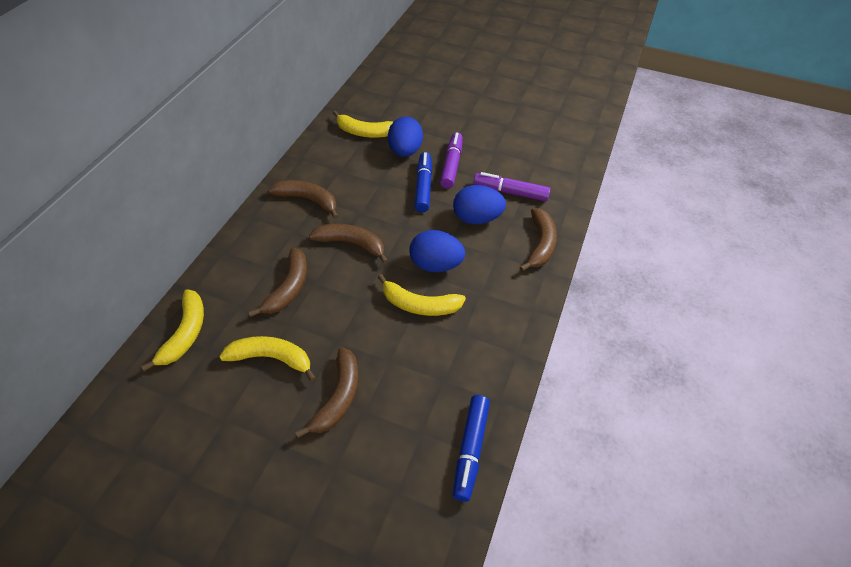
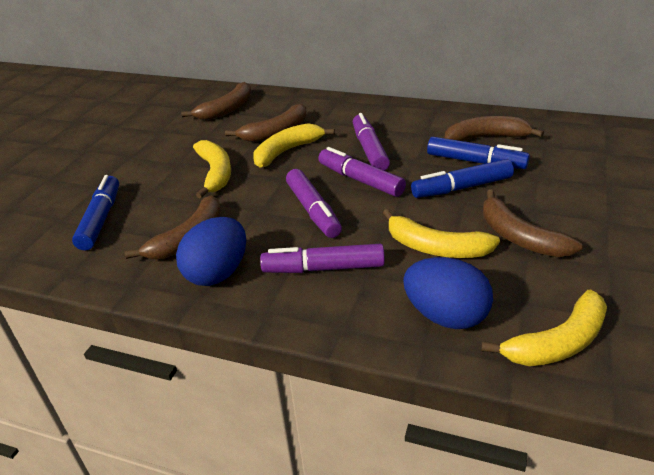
blue egg: 3 -> 2
blue marker: 2 -> 3
purple marker: 2 -> 4

